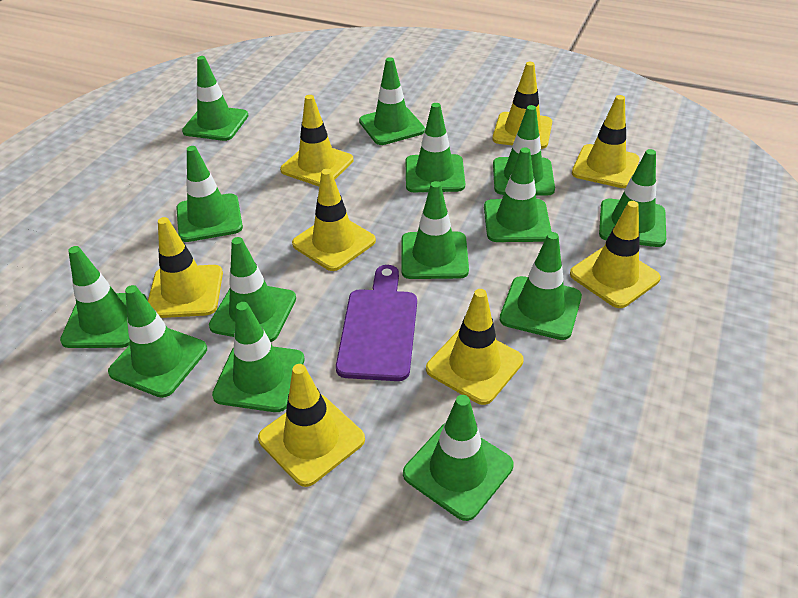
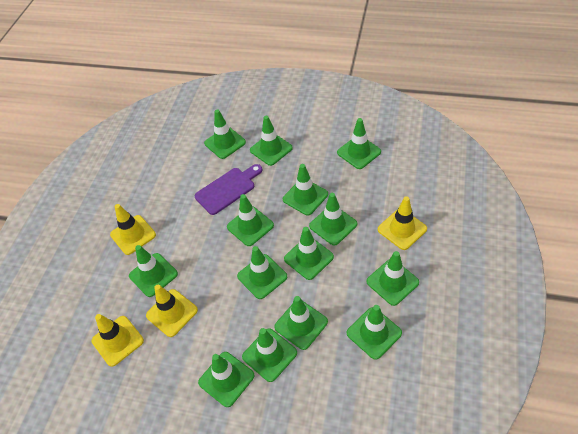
yellow traffic cone: 8 -> 4

